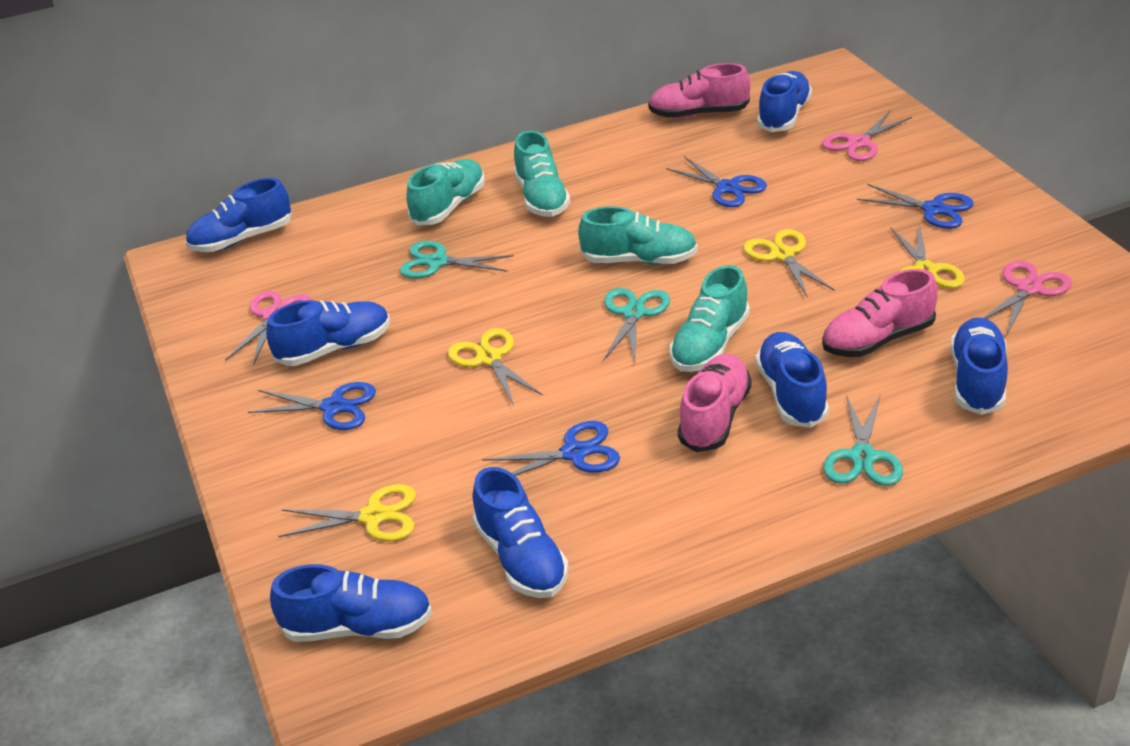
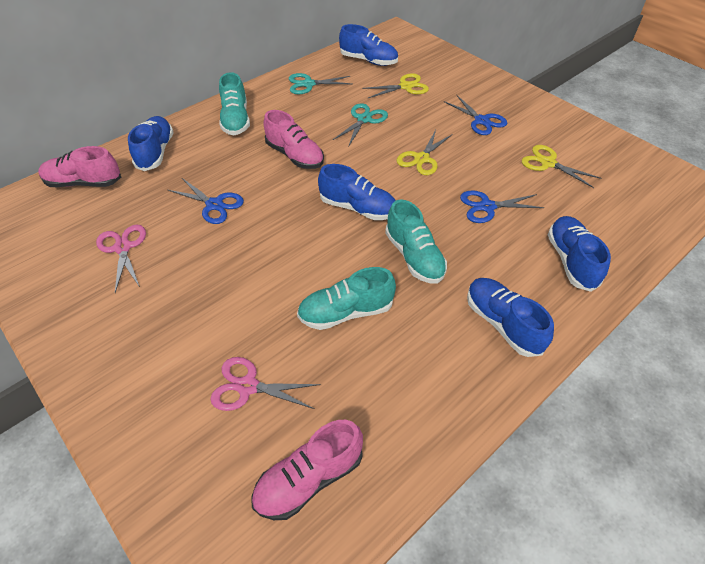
blue scissors: 4 -> 3
blue shoe: 7 -> 5
pink scissors: 3 -> 2
turquoise scissors: 3 -> 2
turquoise shoe: 4 -> 3
yellow scissors: 4 -> 3

